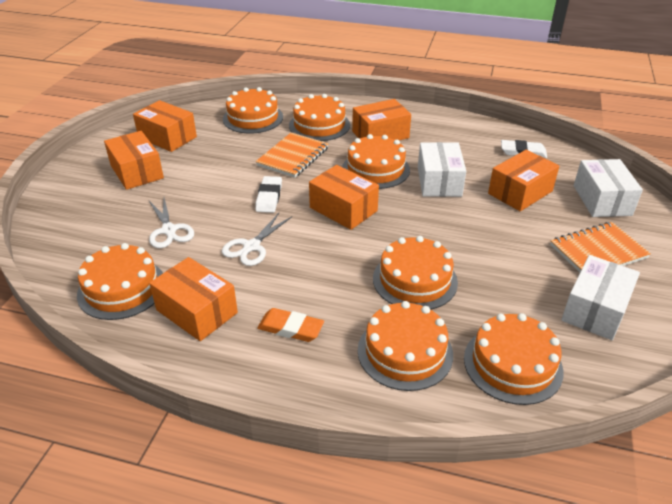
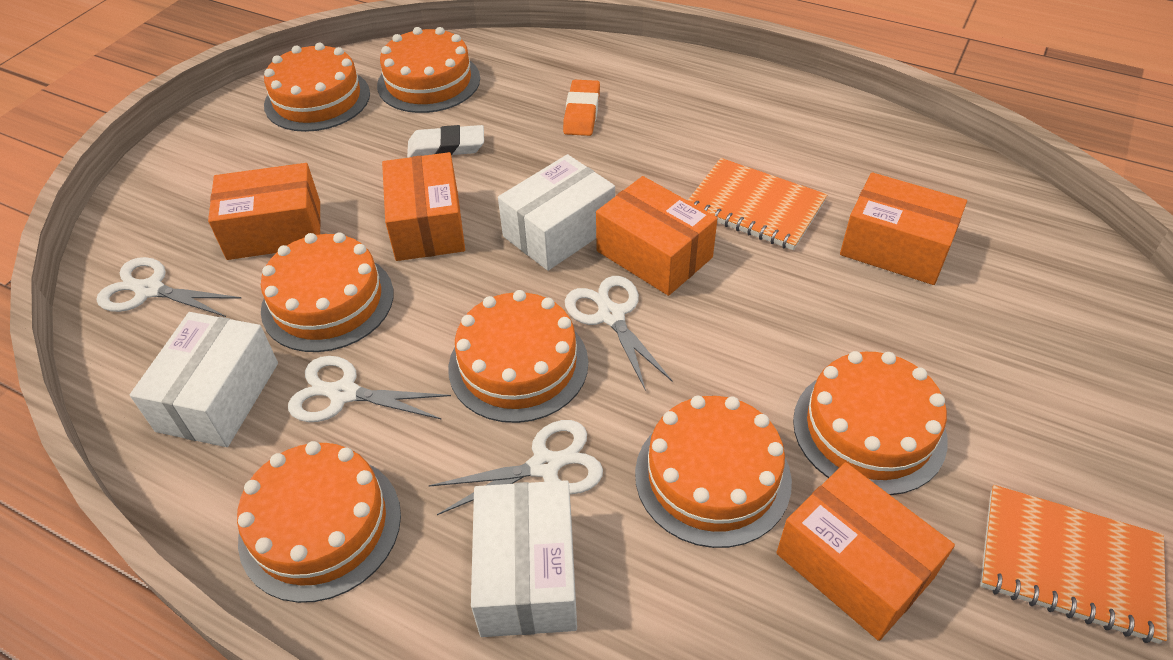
orange box: 6 -> 5
white eraser: 2 -> 1
white scissors: 2 -> 4

